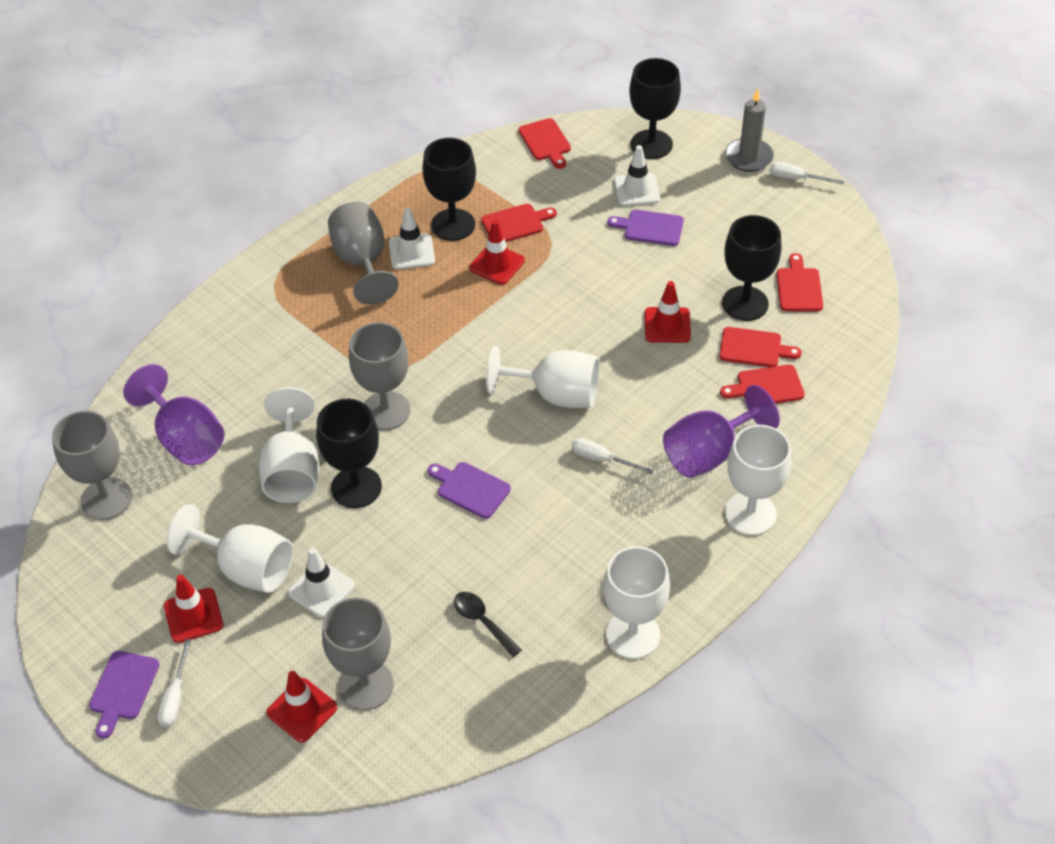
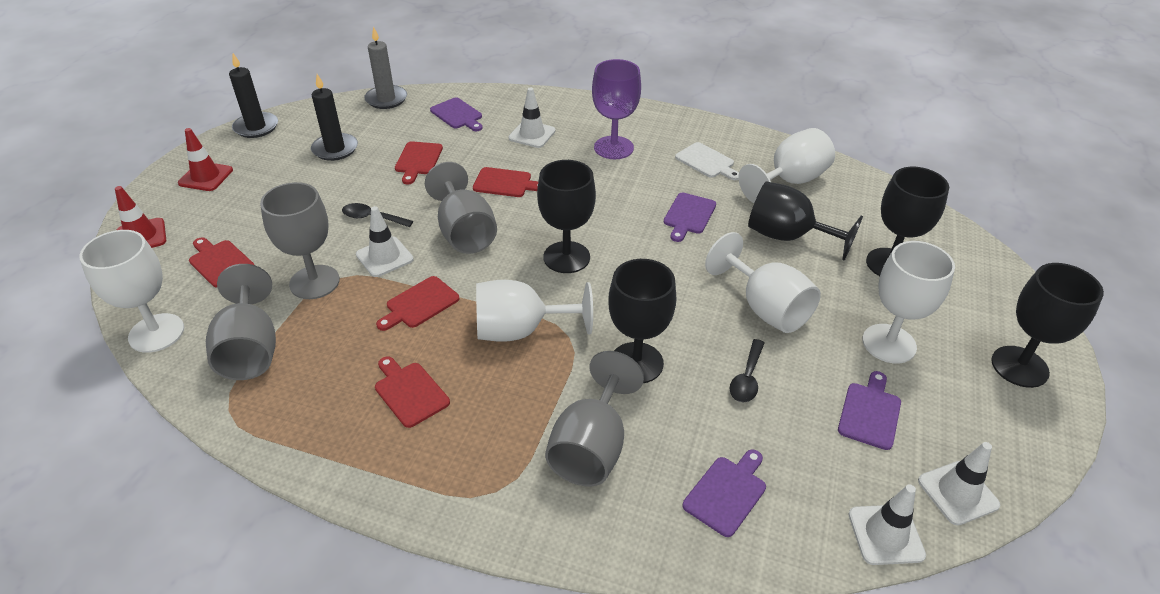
black candle: 0 -> 2
black goblet: 4 -> 5
black spoon: 1 -> 2
purple cutting board: 3 -> 4
purple goblet: 2 -> 1
red traffic cone: 4 -> 2
white cutting board: 0 -> 1
white screwdriver: 3 -> 0
white traffic cone: 3 -> 4

